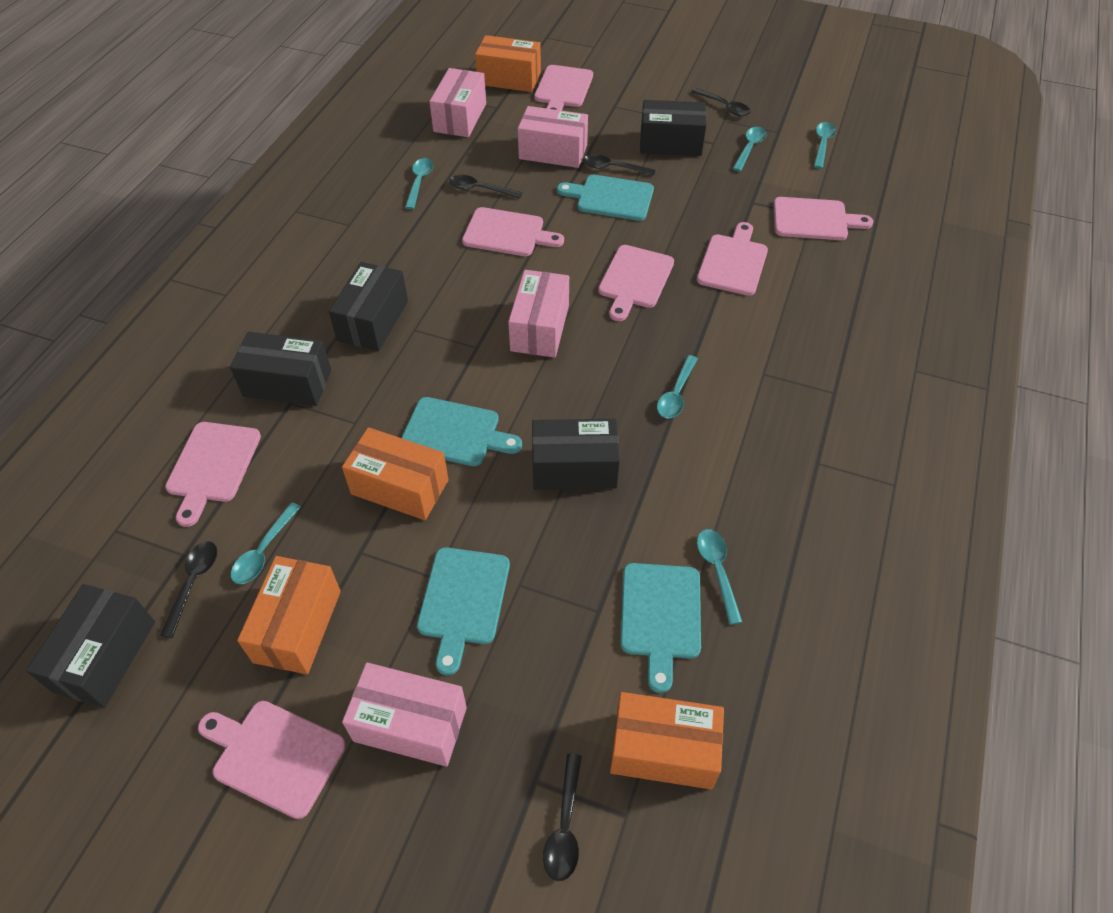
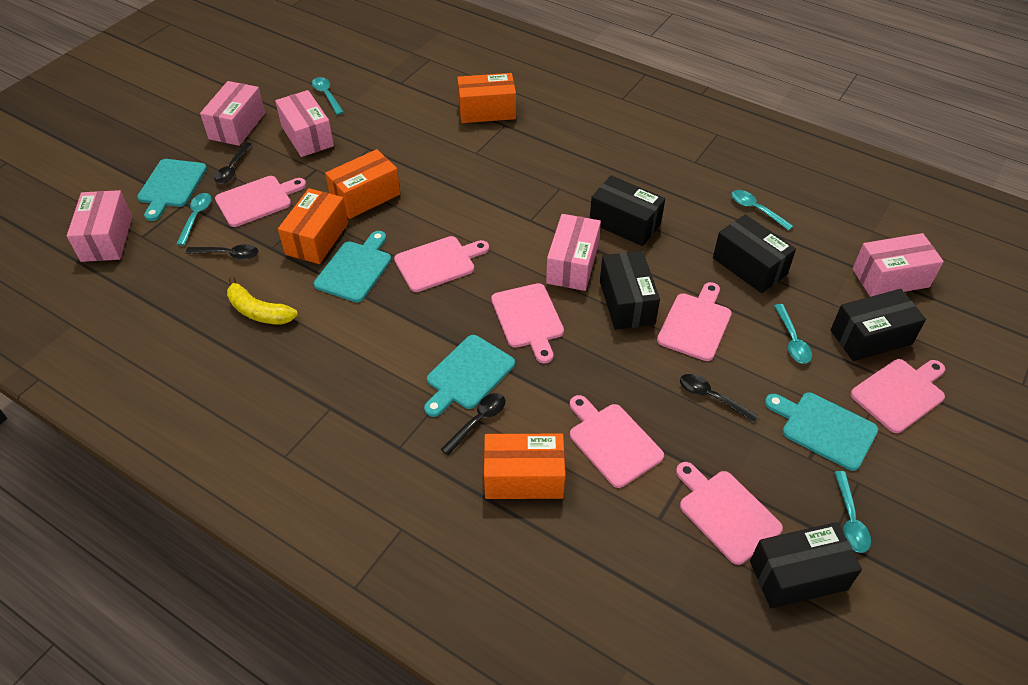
black spoon: 5 -> 4
pink box: 4 -> 5
turquoise spoon: 6 -> 5
yellow banana: 0 -> 1

